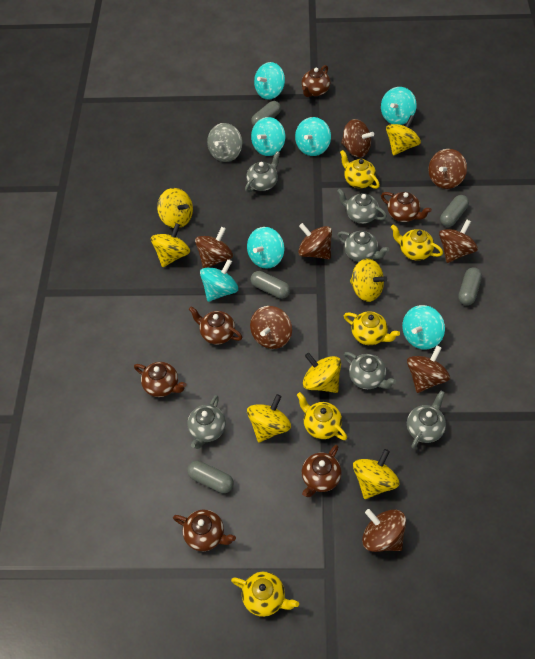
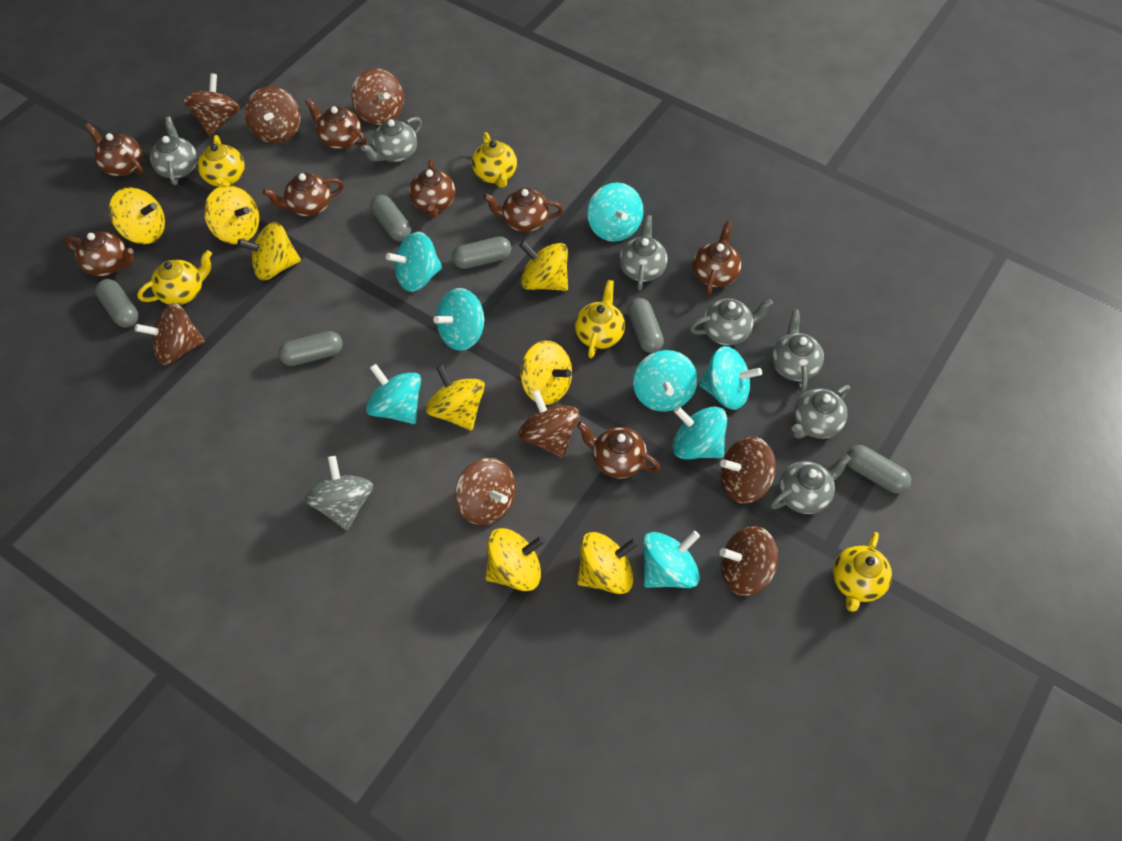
brown teapot: 6 -> 8
grey capsule: 5 -> 6
grey teapot: 6 -> 7
turquoise spinning top: 7 -> 8
yellow spinning top: 7 -> 8

